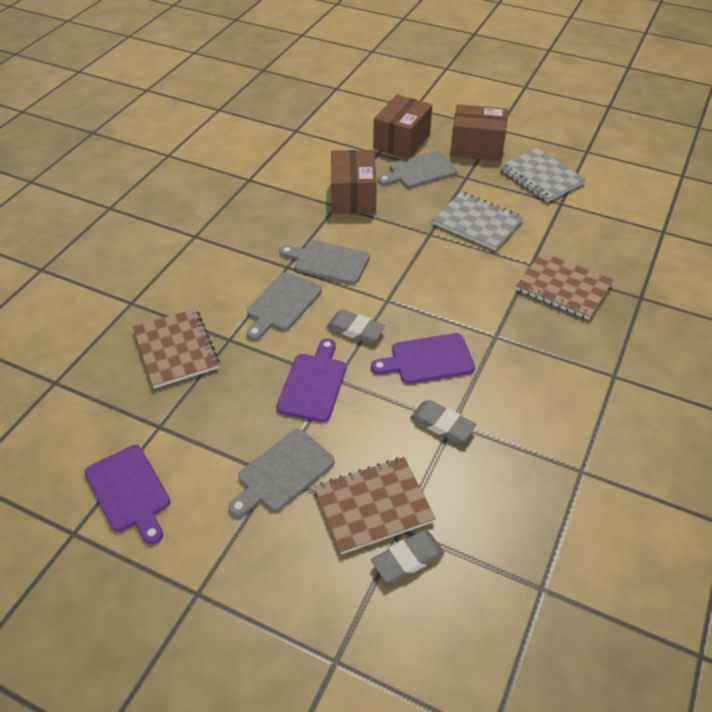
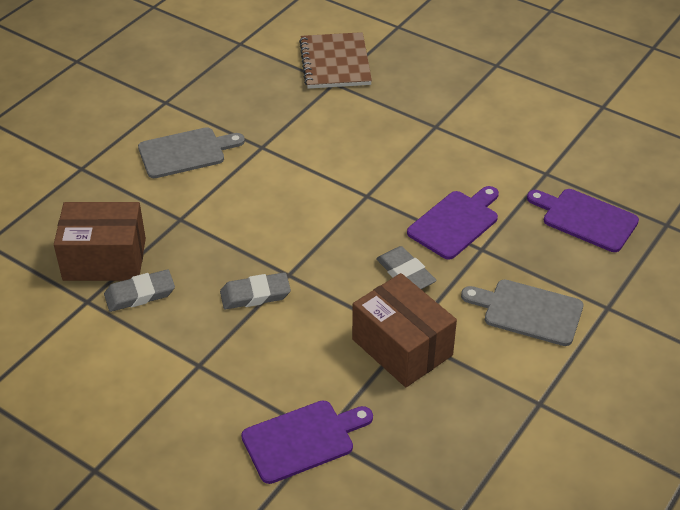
brown box: 3 -> 2
brown notebook: 3 -> 1
grey cutting board: 4 -> 2
grey notebook: 2 -> 0

